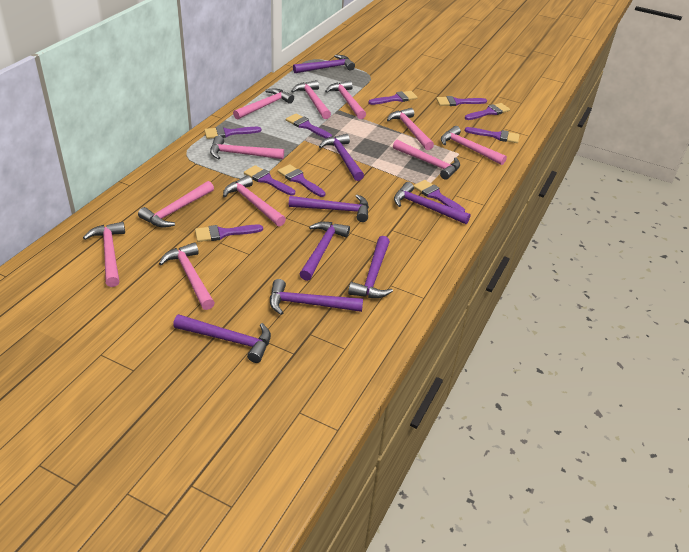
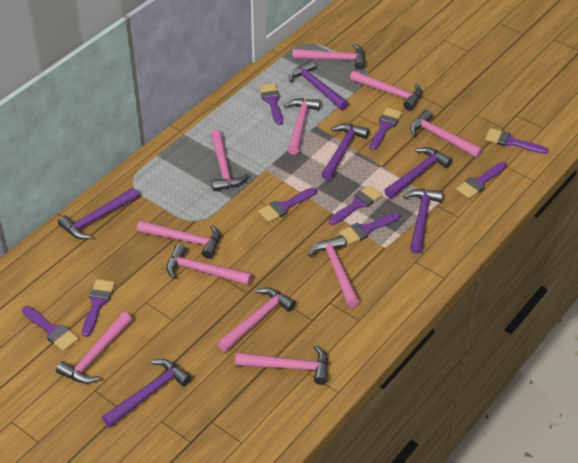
purple brush: 10 -> 9
purple hammer: 8 -> 6

